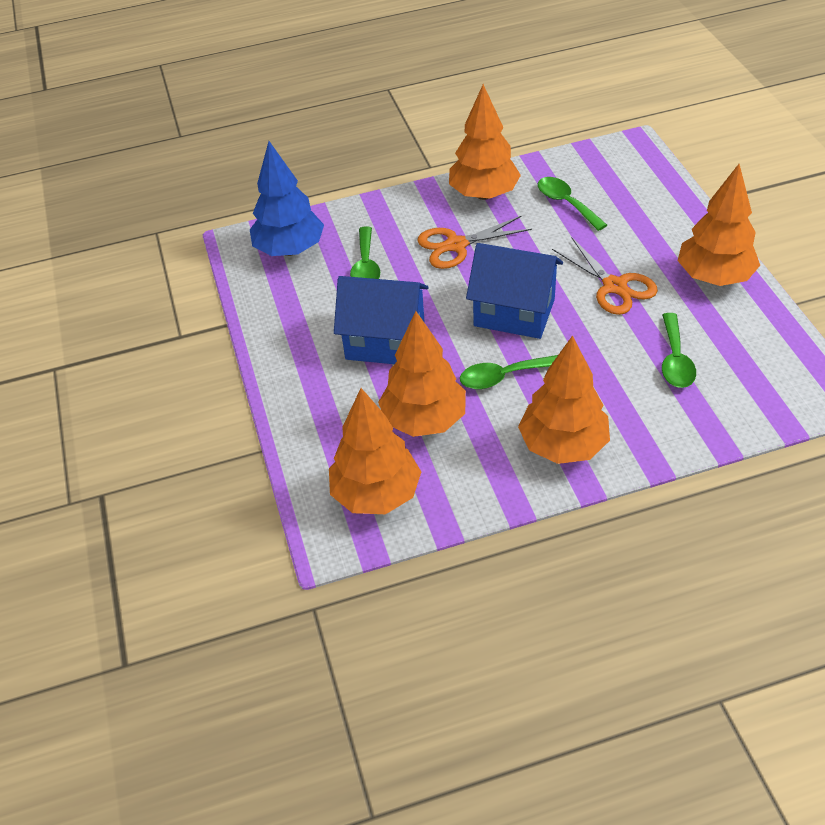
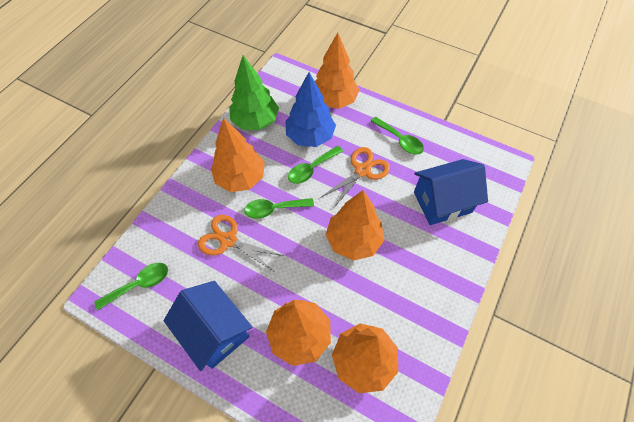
green tree: 0 -> 1

